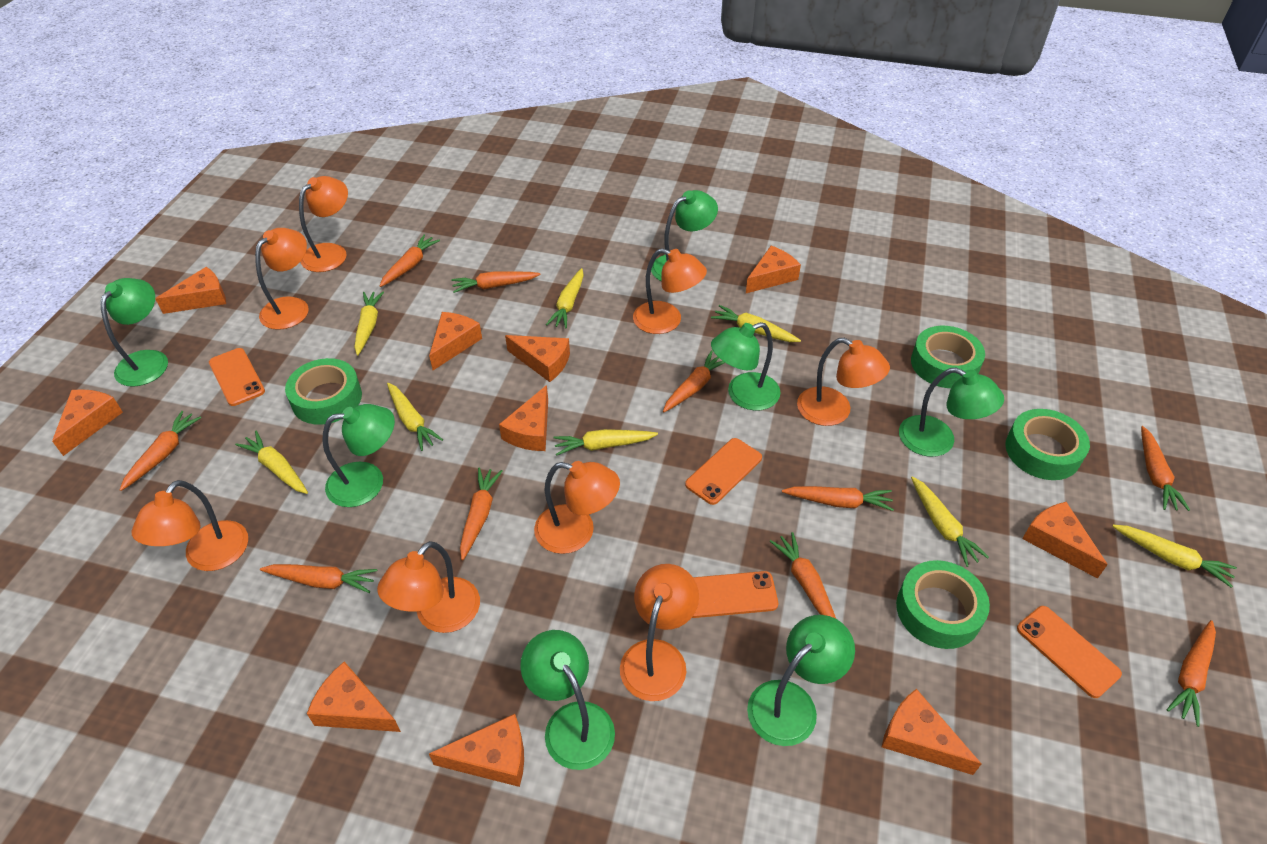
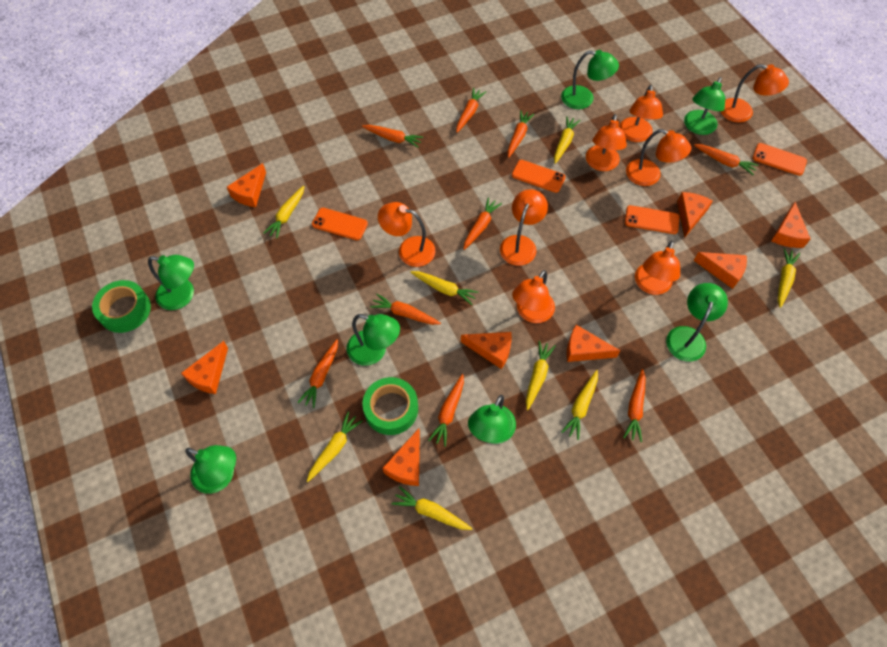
green tape: 4 -> 2
orange carrot: 10 -> 9
orange cheese: 10 -> 8

